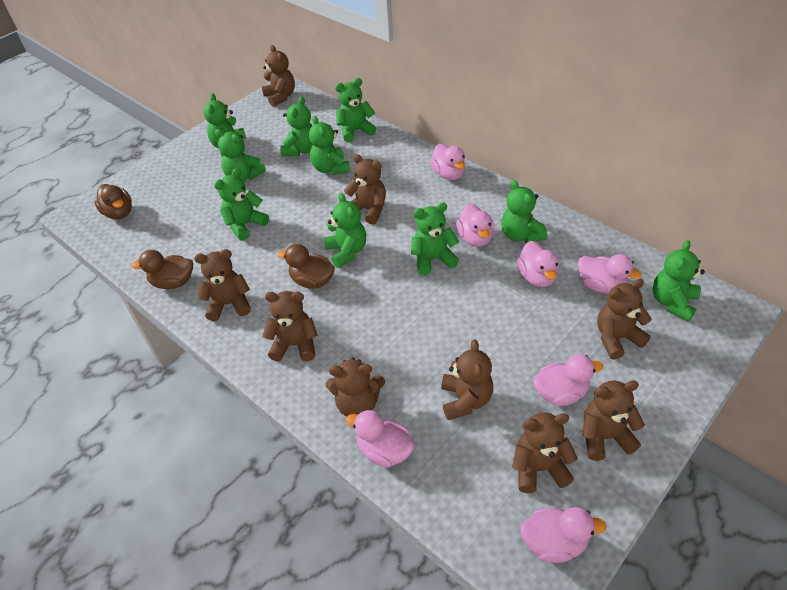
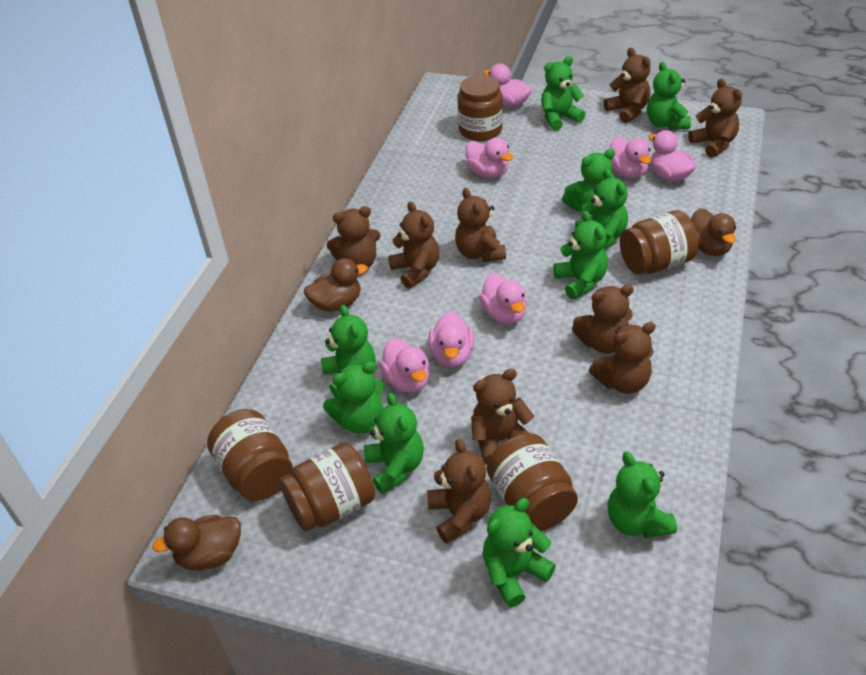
brown jar: 0 -> 5

